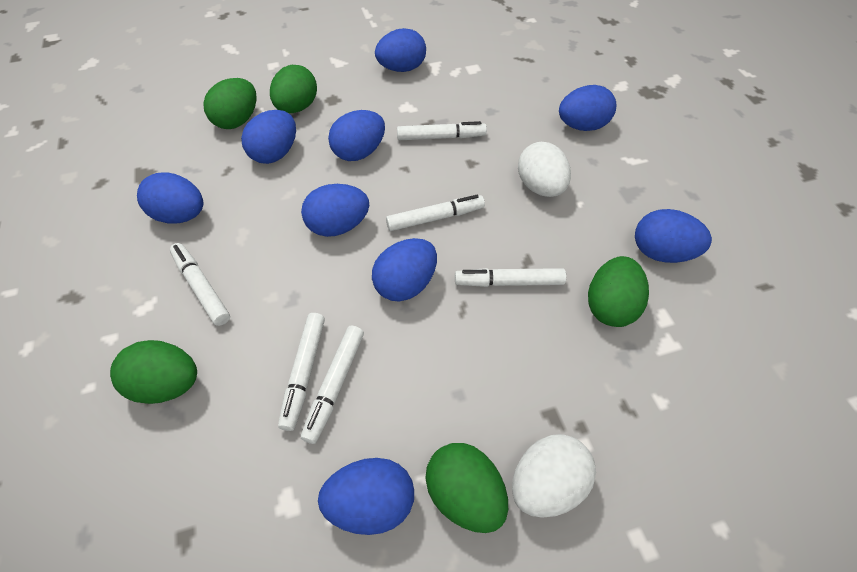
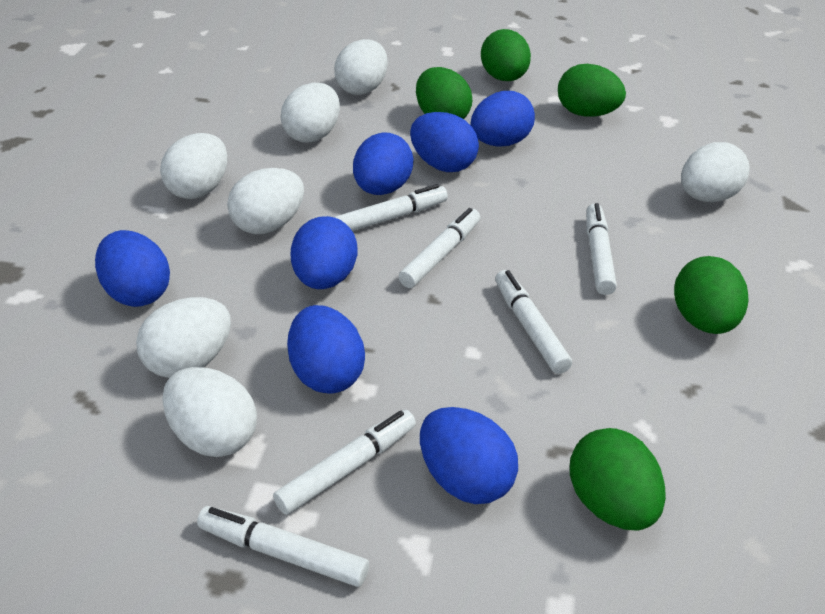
blue egg: 9 -> 7
white egg: 2 -> 7

